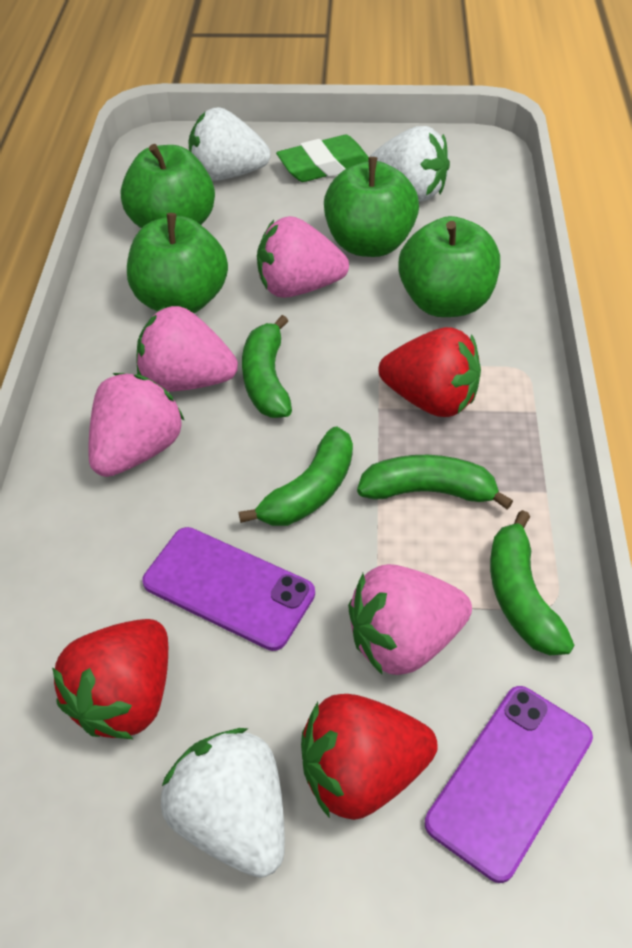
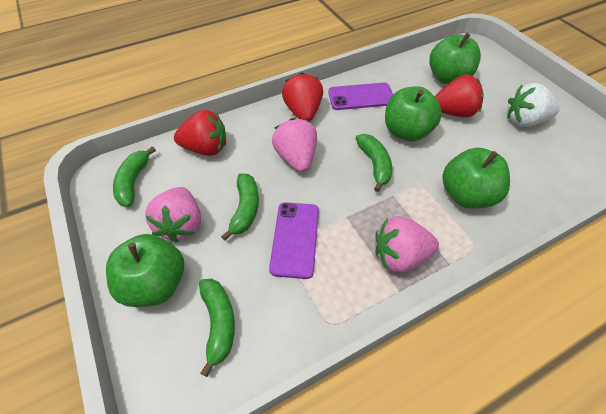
green eraser: 1 -> 0
pink strawberry: 4 -> 3
white strawberry: 3 -> 1

